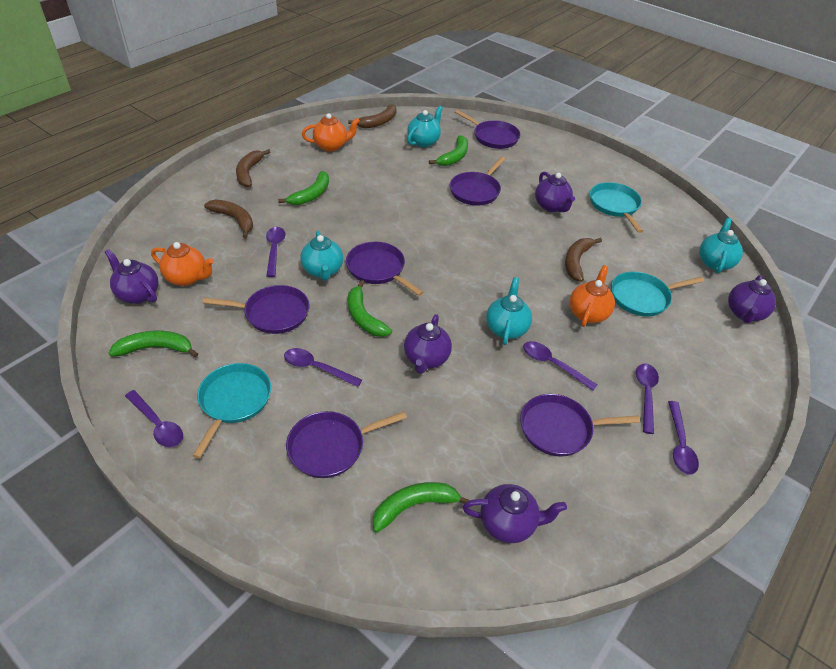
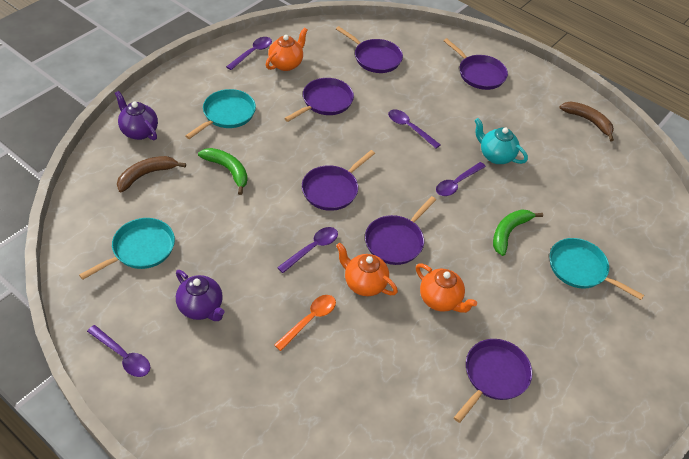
brown banana: 4 -> 2
green banana: 5 -> 2
orange spoon: 0 -> 1
purple spoon: 6 -> 5
purple teapot: 5 -> 2
turquoise teapot: 4 -> 1

